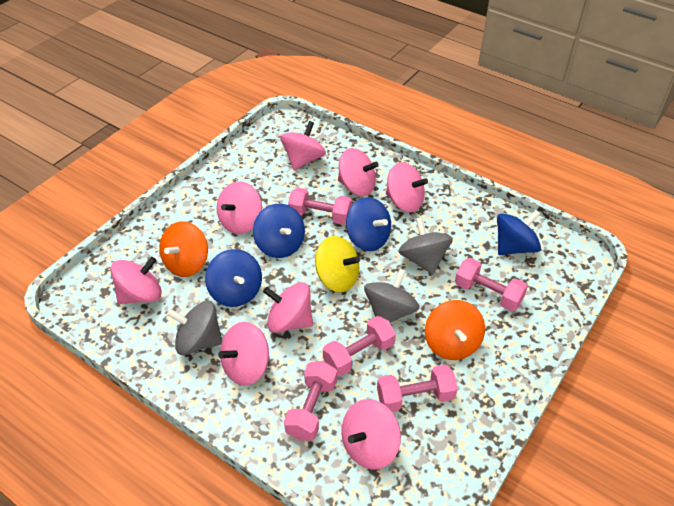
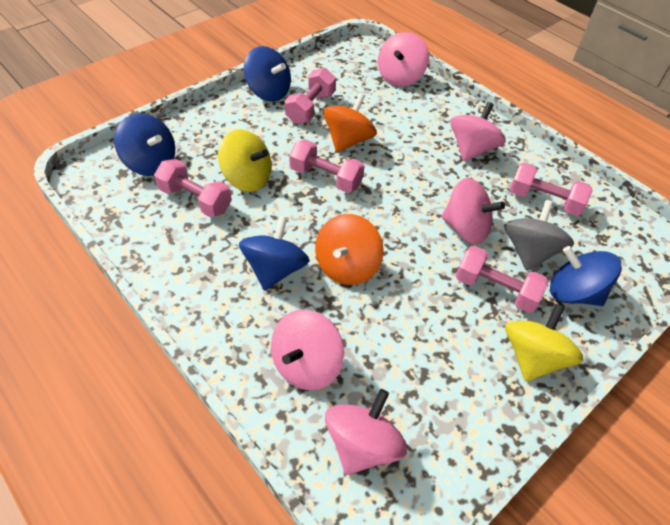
grey spinning top: 3 -> 1
pink spinning top: 8 -> 5
yellow spinning top: 1 -> 2

